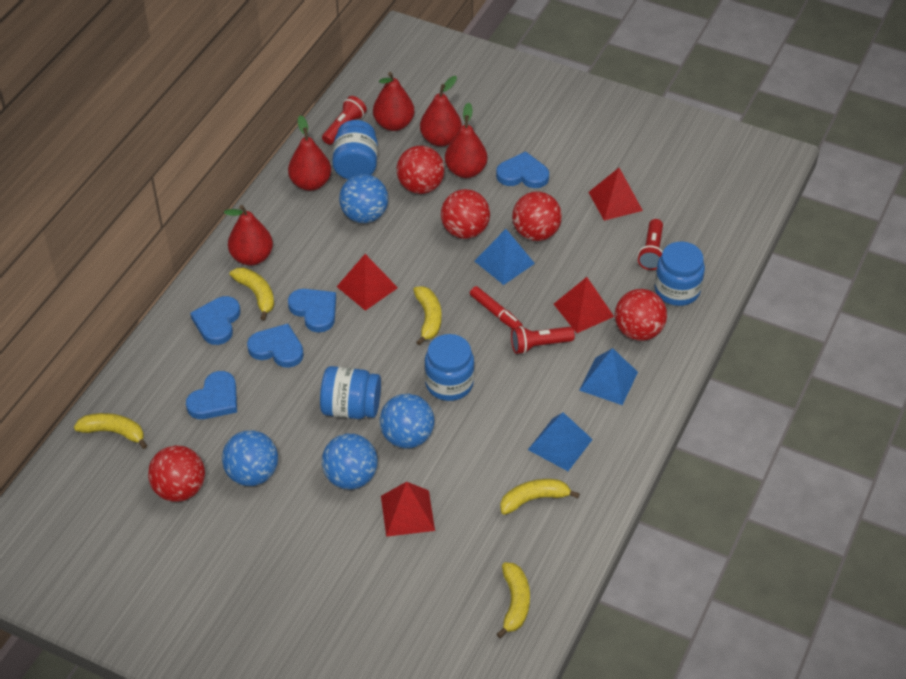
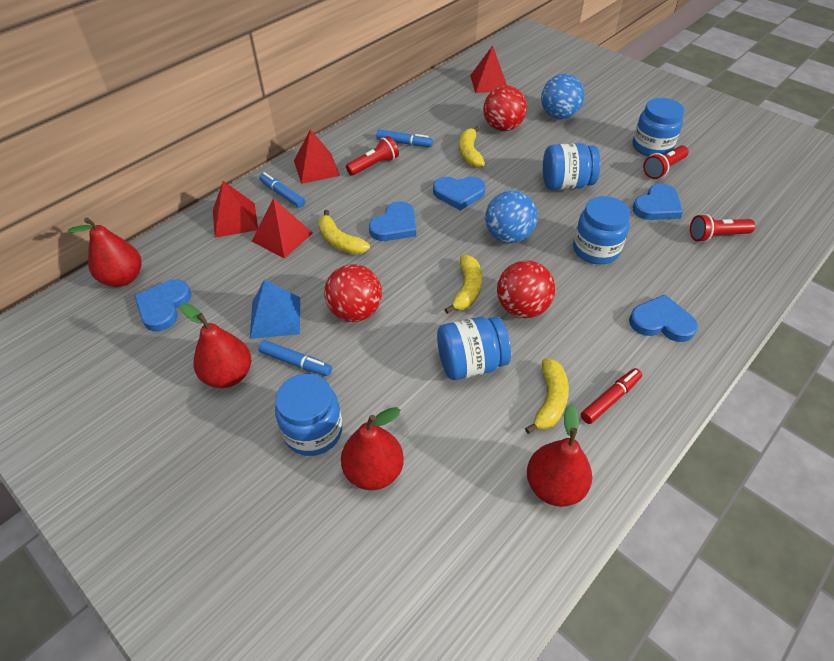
blue ball: 4 -> 2
blue jar: 4 -> 5
blue marker: 0 -> 3
blue pyramid: 3 -> 1
red ball: 5 -> 3
red pear: 5 -> 4
yellow banana: 5 -> 4

